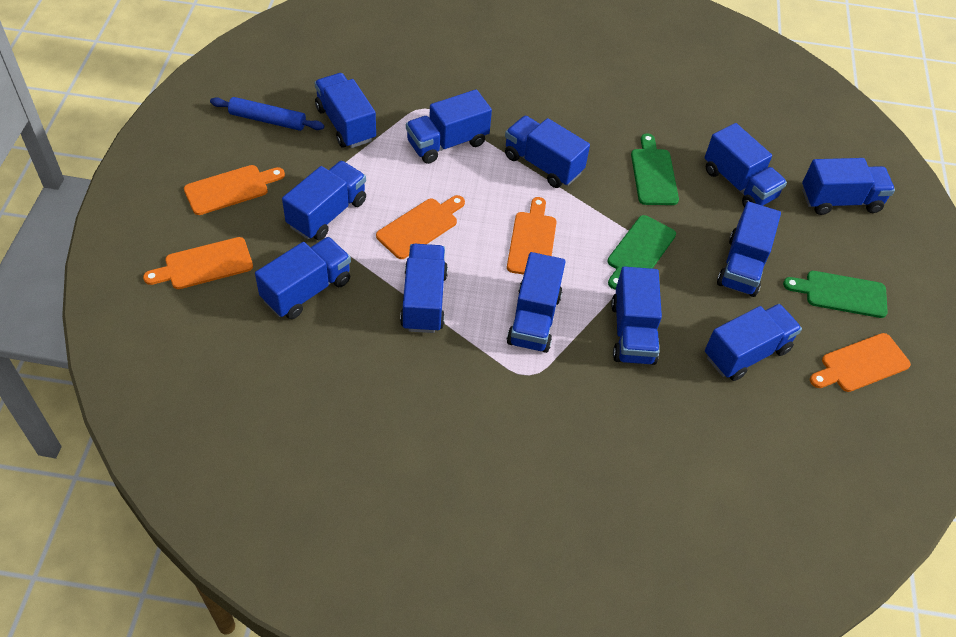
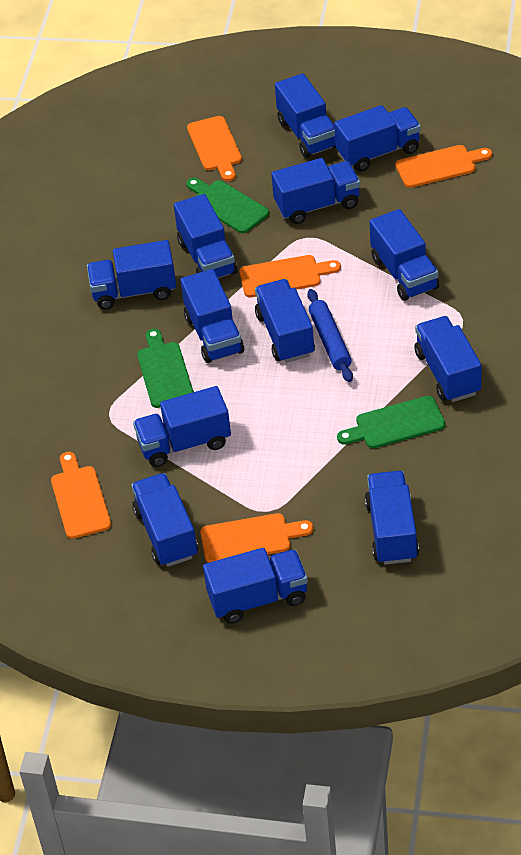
blue truck: 12 -> 13

